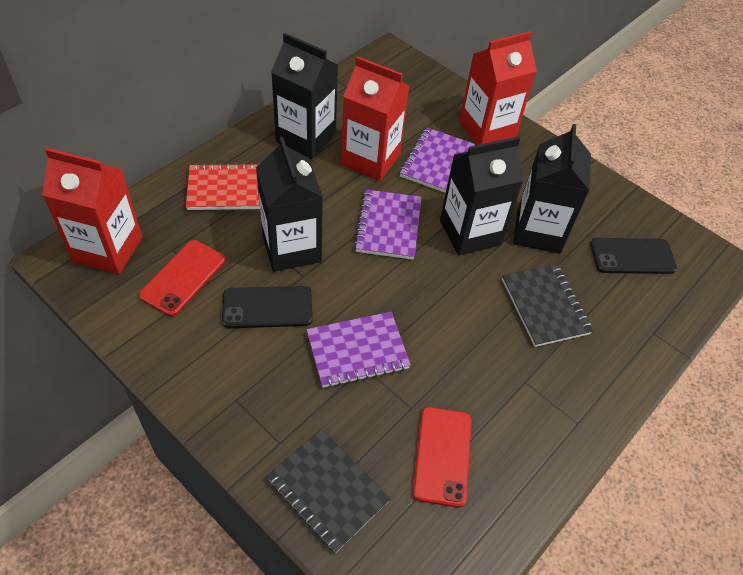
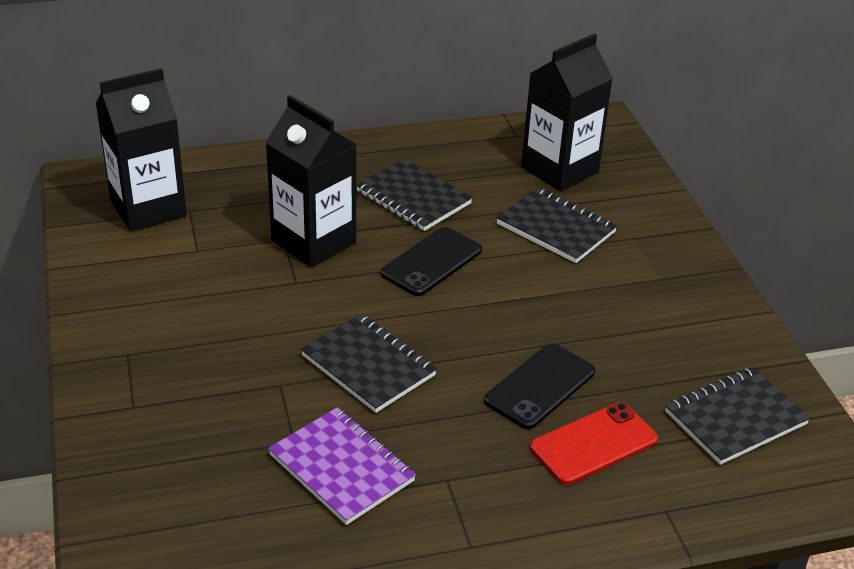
black carton: 4 -> 3
black notebook: 2 -> 4
purple notebook: 3 -> 1
red carton: 3 -> 0
red notebook: 1 -> 0
red phone: 2 -> 1

